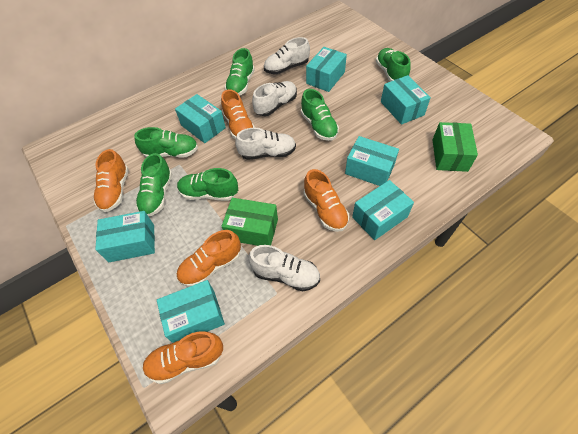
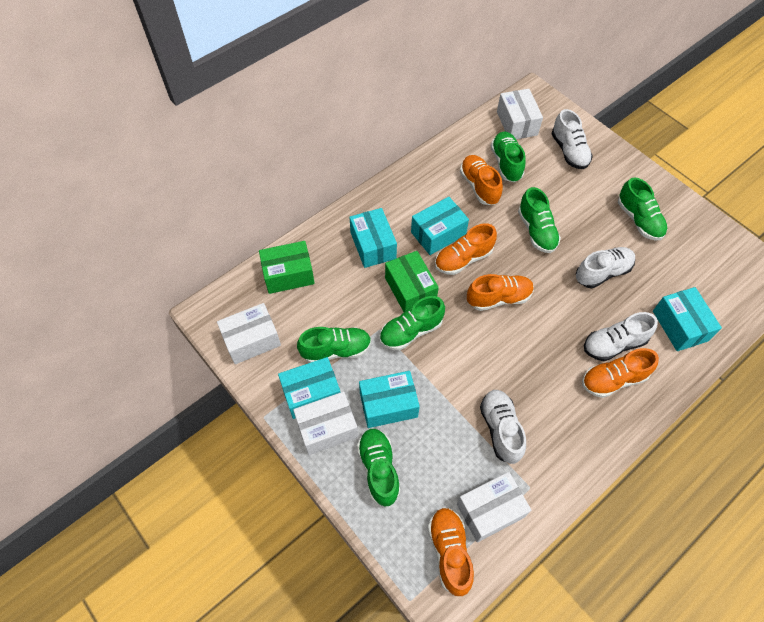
turquoise box: 7 -> 5
white box: 0 -> 4

